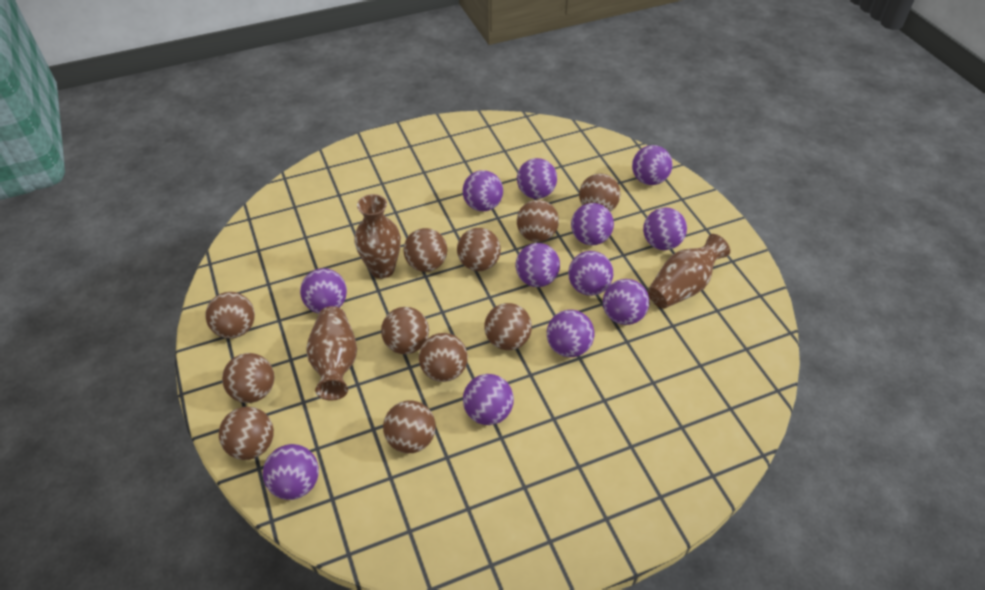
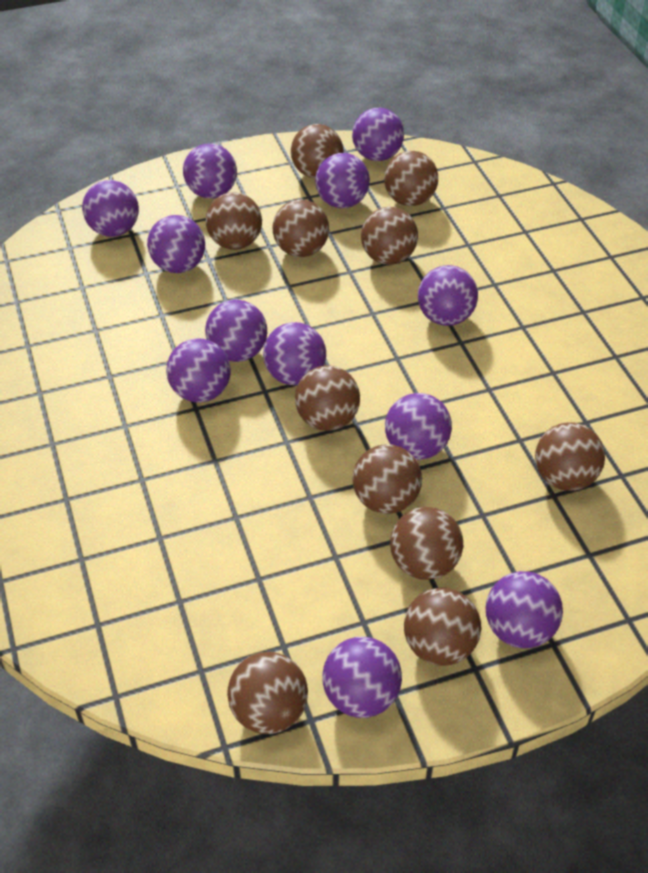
brown vase: 3 -> 0

